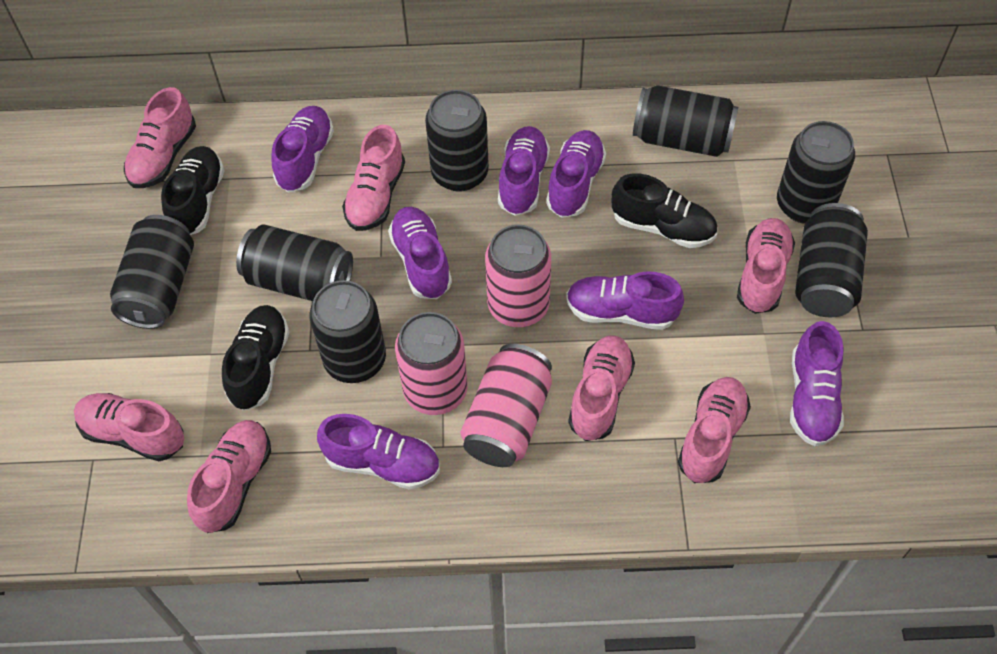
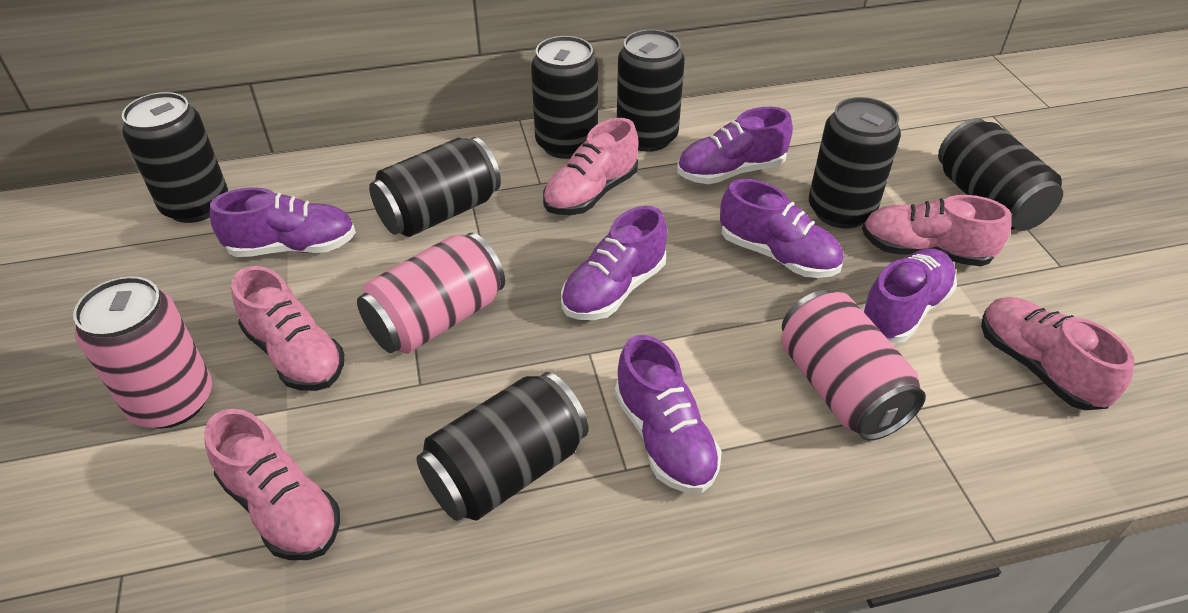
black shoe: 3 -> 0
pink shoe: 7 -> 5
purple shoe: 7 -> 6

